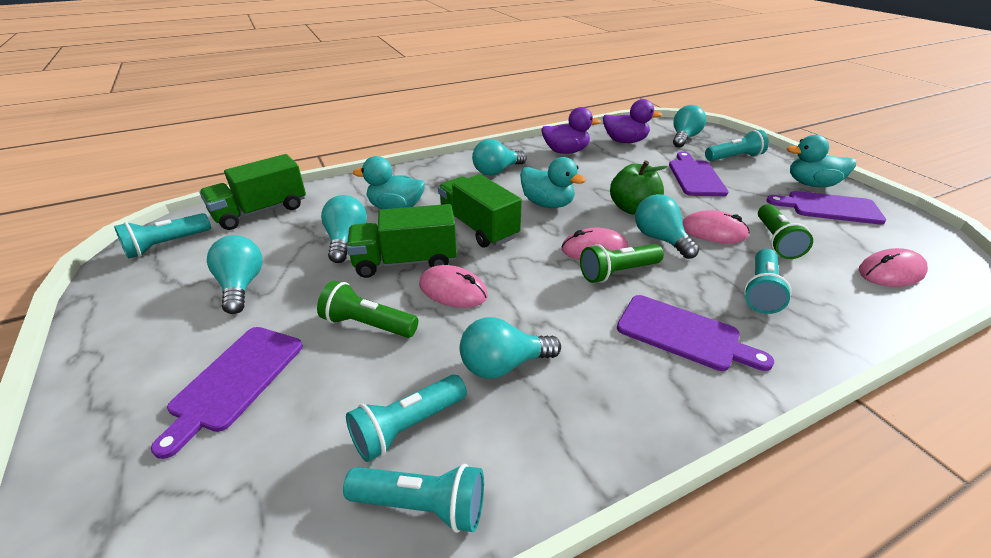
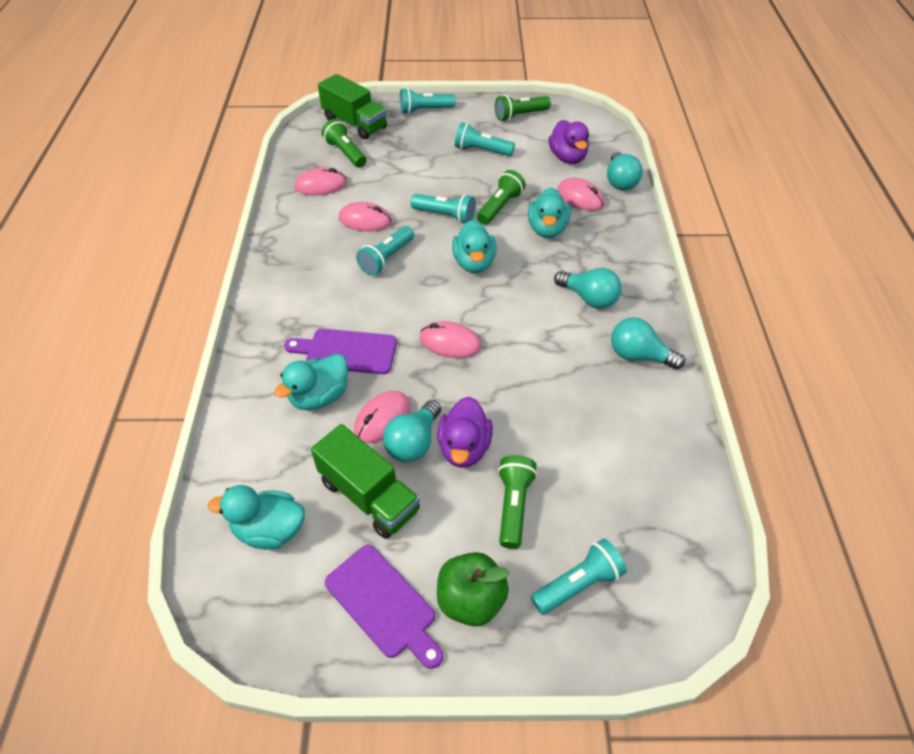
green flashlight: 3 -> 4
green truck: 3 -> 2
pink mouse: 4 -> 5
purple cutting board: 4 -> 2
turquoise duck: 3 -> 4
turquoise light bulb: 6 -> 4

